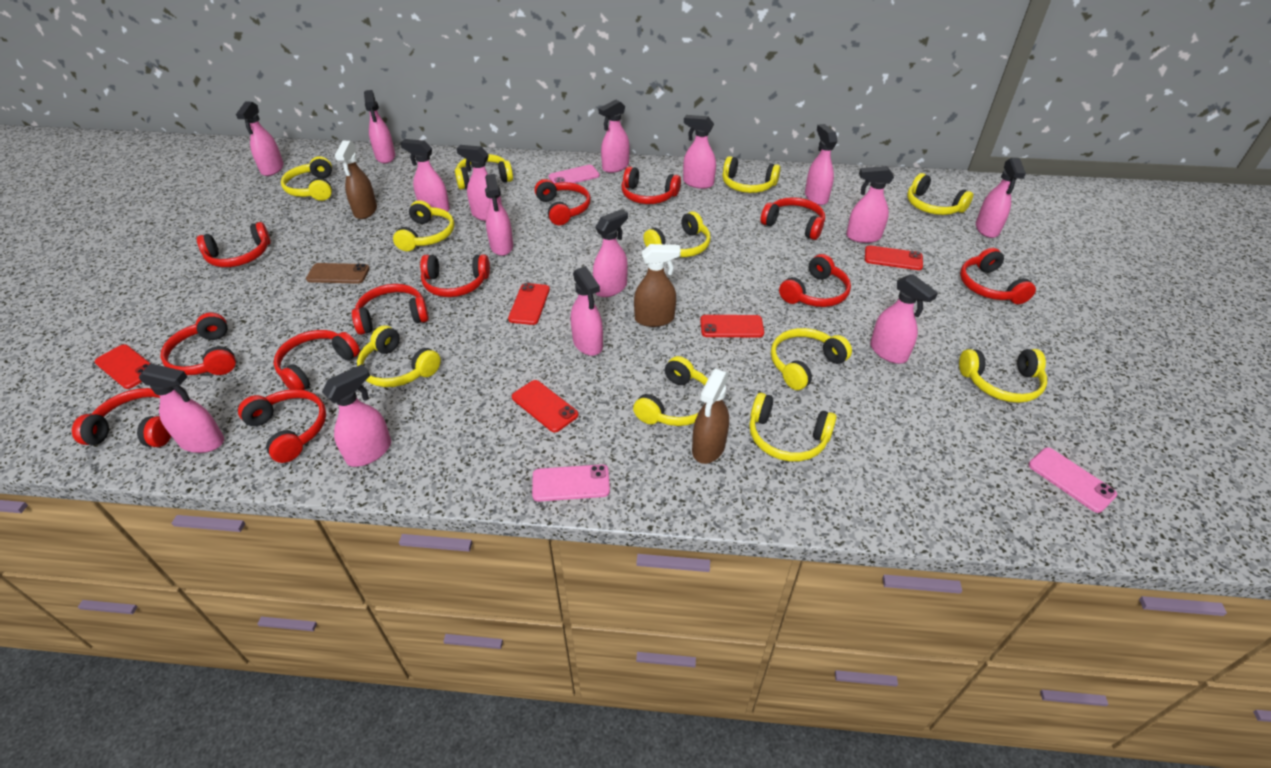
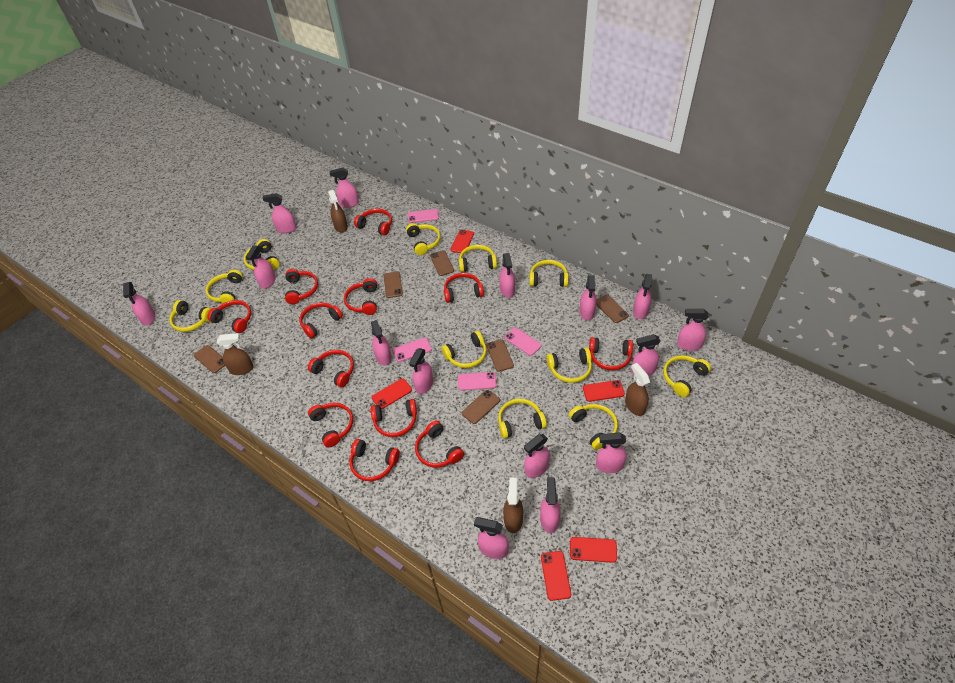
brown phone: 1 -> 6
brown spray bottle: 3 -> 4
pink phone: 3 -> 4

